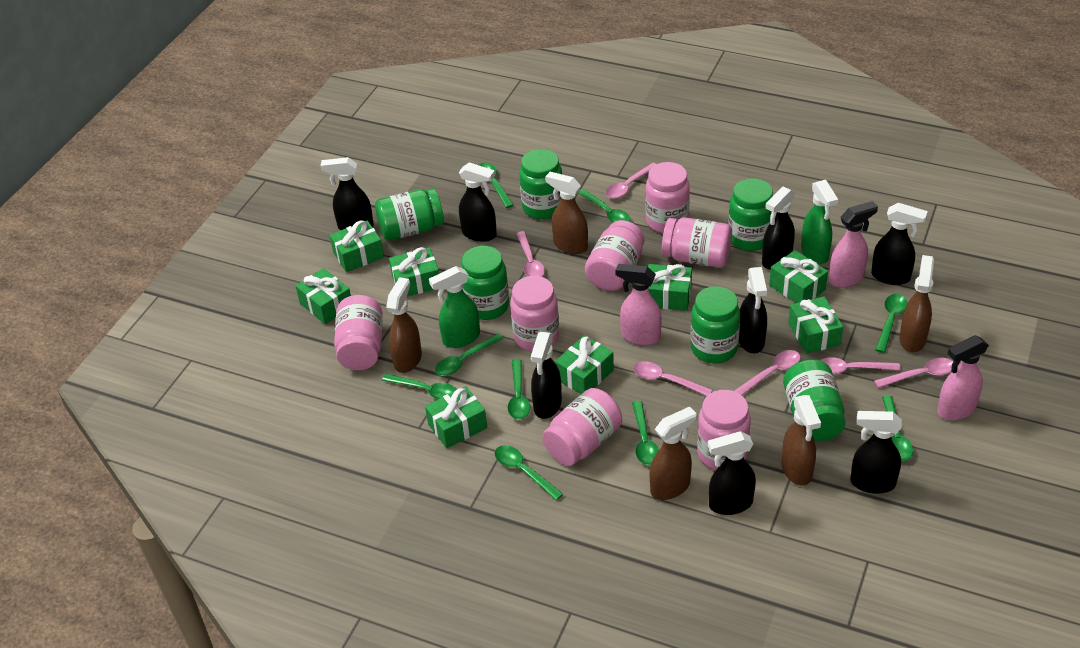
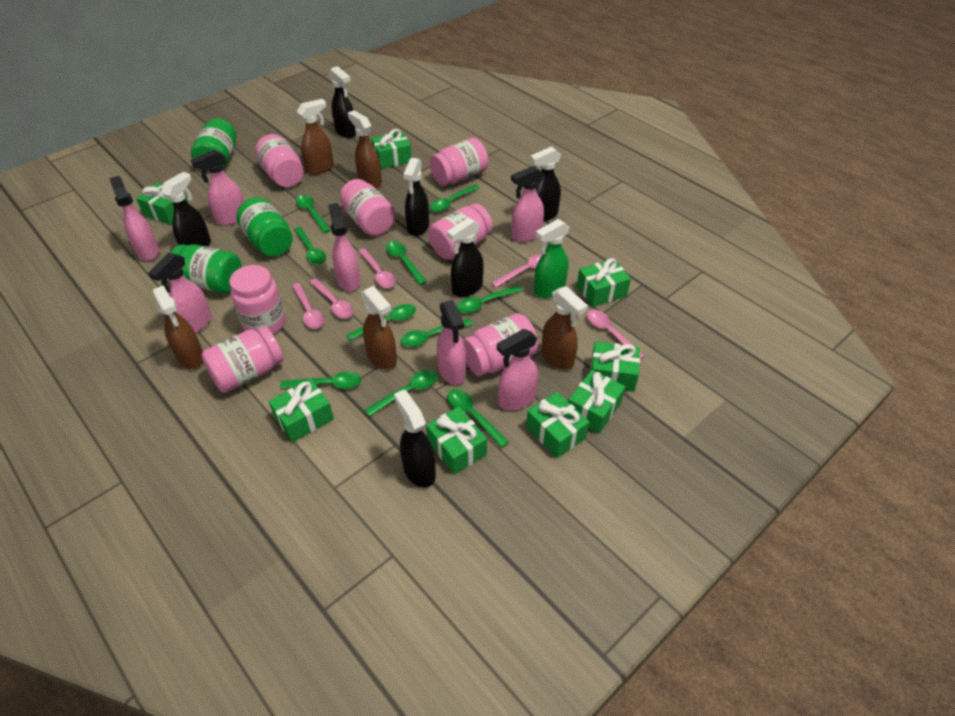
black spray bottle: 8 -> 6
green jar: 6 -> 3
green spoon: 9 -> 10
green spray bottle: 2 -> 1
pink spoon: 6 -> 5
pink spray bottle: 3 -> 7

